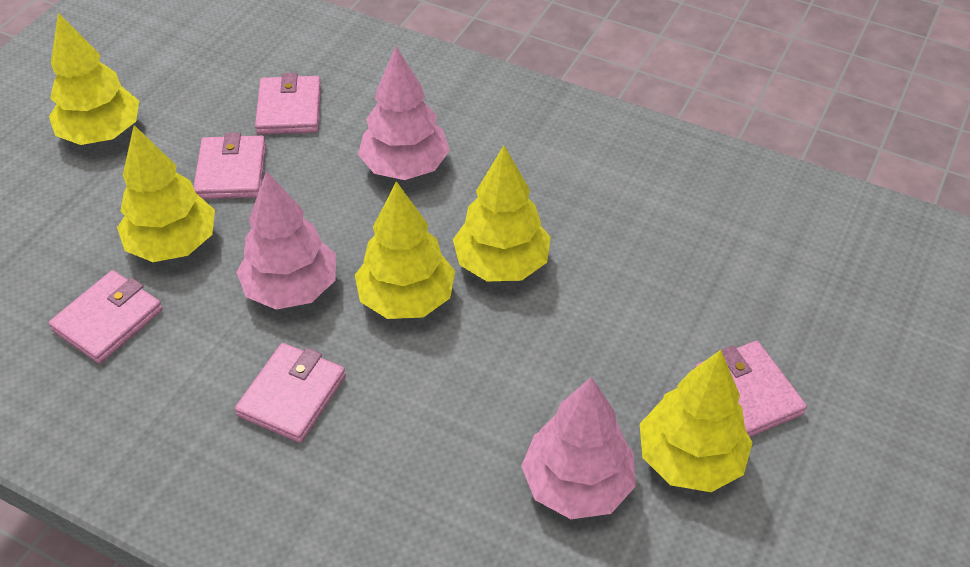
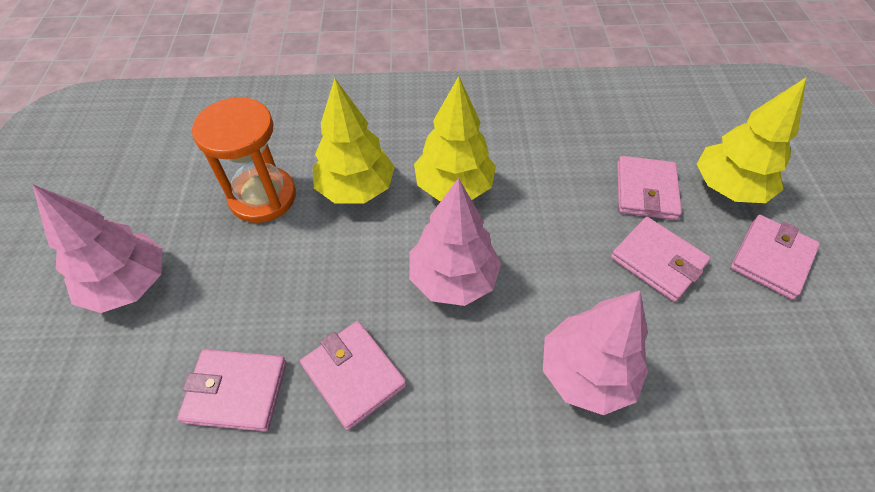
orange hourglass: 0 -> 1
yellow tree: 5 -> 3

